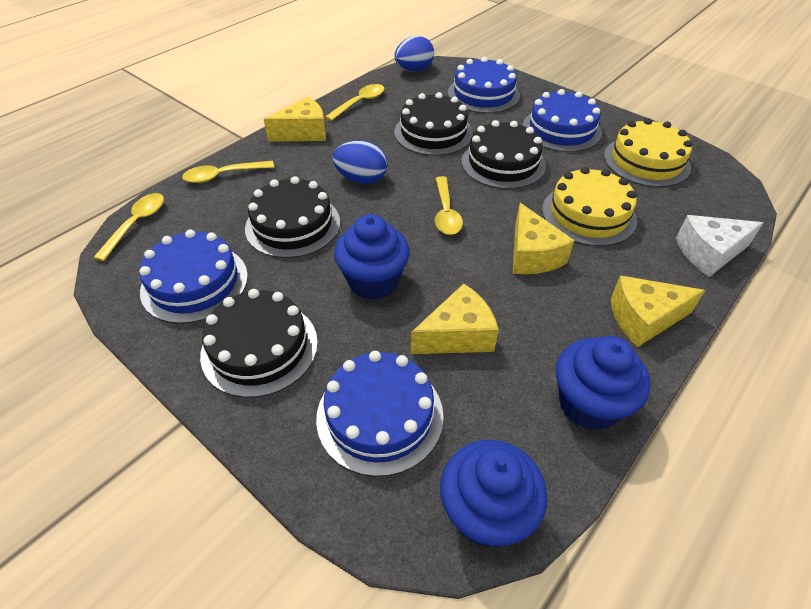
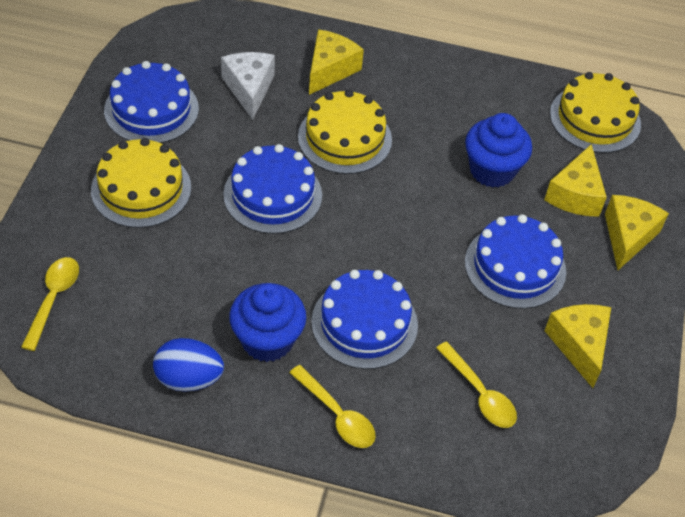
black cake: 4 -> 0
blue cupcake: 3 -> 2
blue egg: 2 -> 1
yellow cake: 2 -> 3
yellow spoon: 4 -> 3

